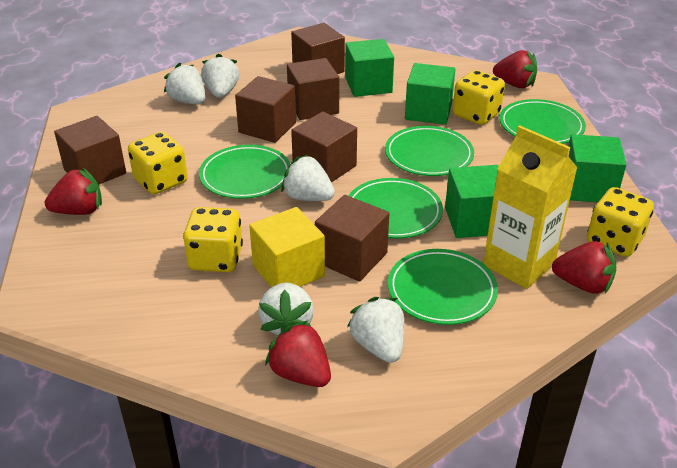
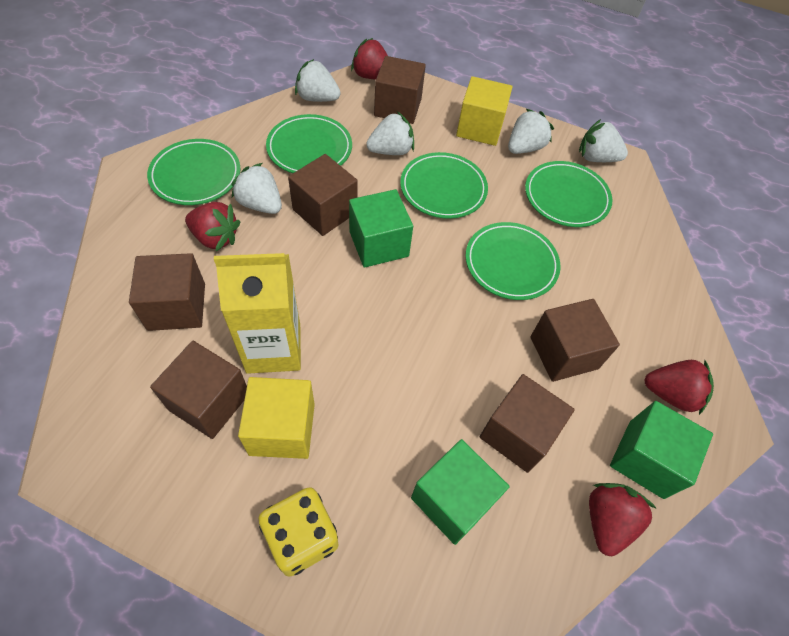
green cube: 4 -> 3
yellow cube: 1 -> 2
yellow dice: 4 -> 1

